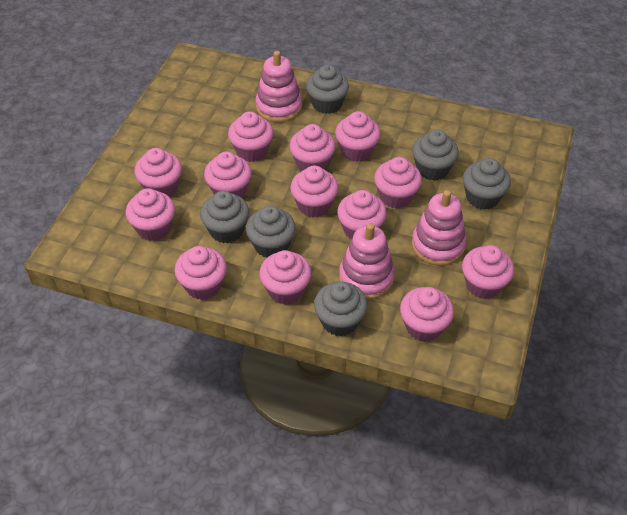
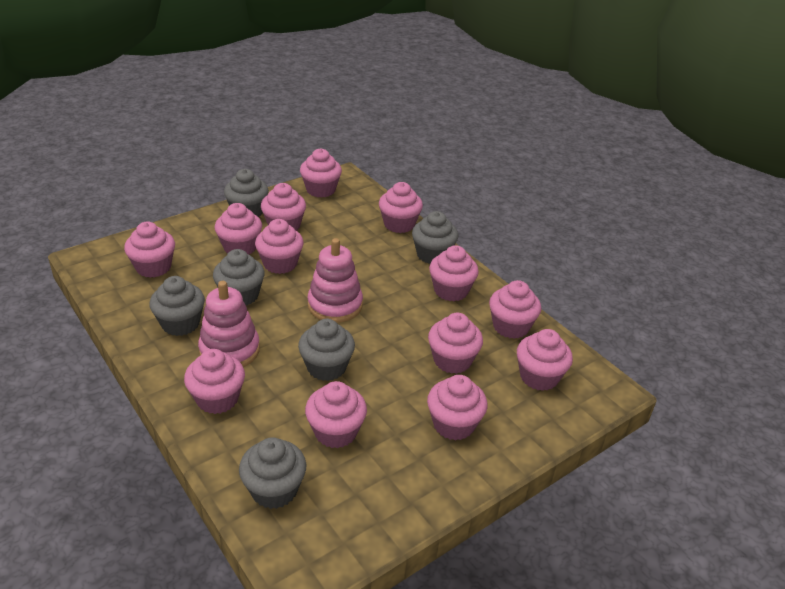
pink stacking toy: 3 -> 2

